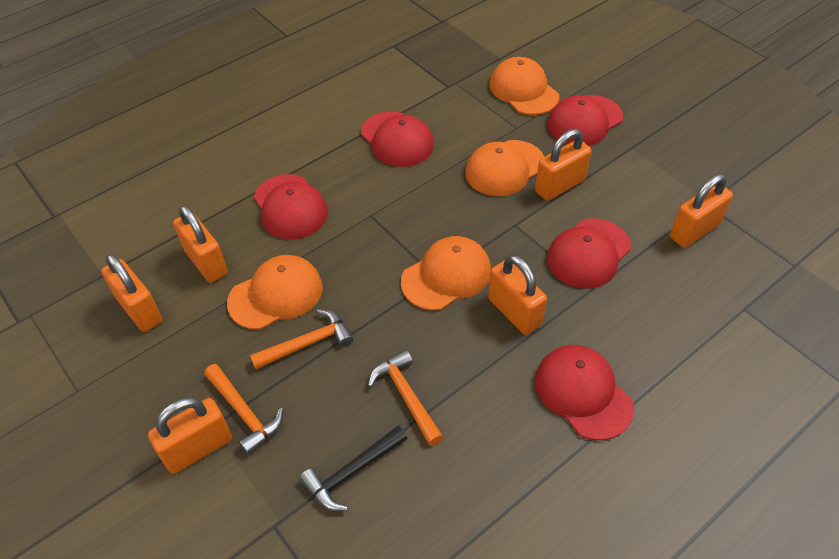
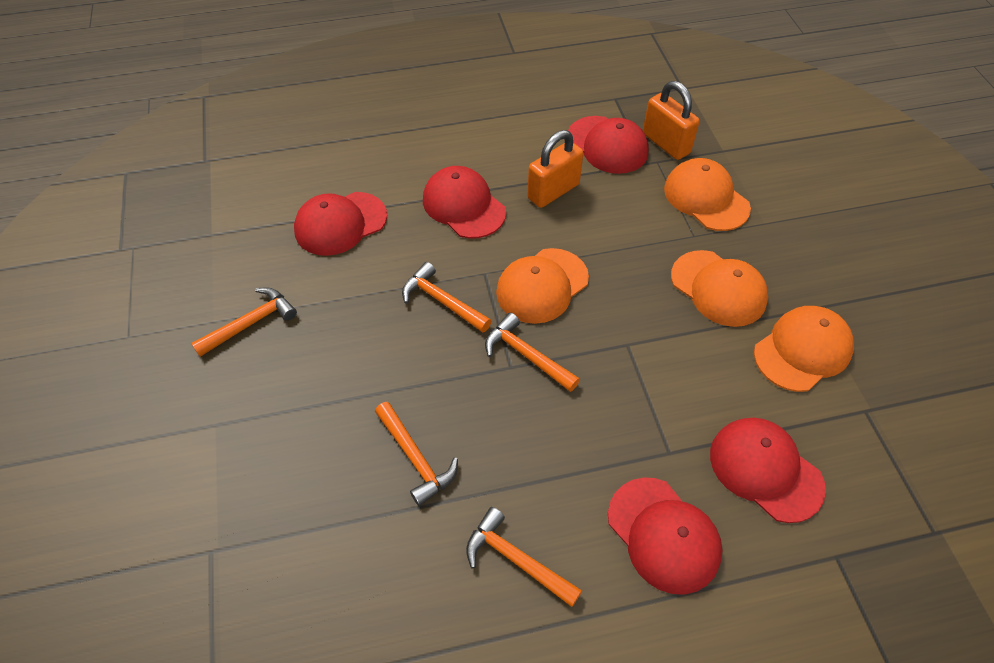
black hammer: 1 -> 0
orange hammer: 3 -> 5
orange padlock: 6 -> 2

